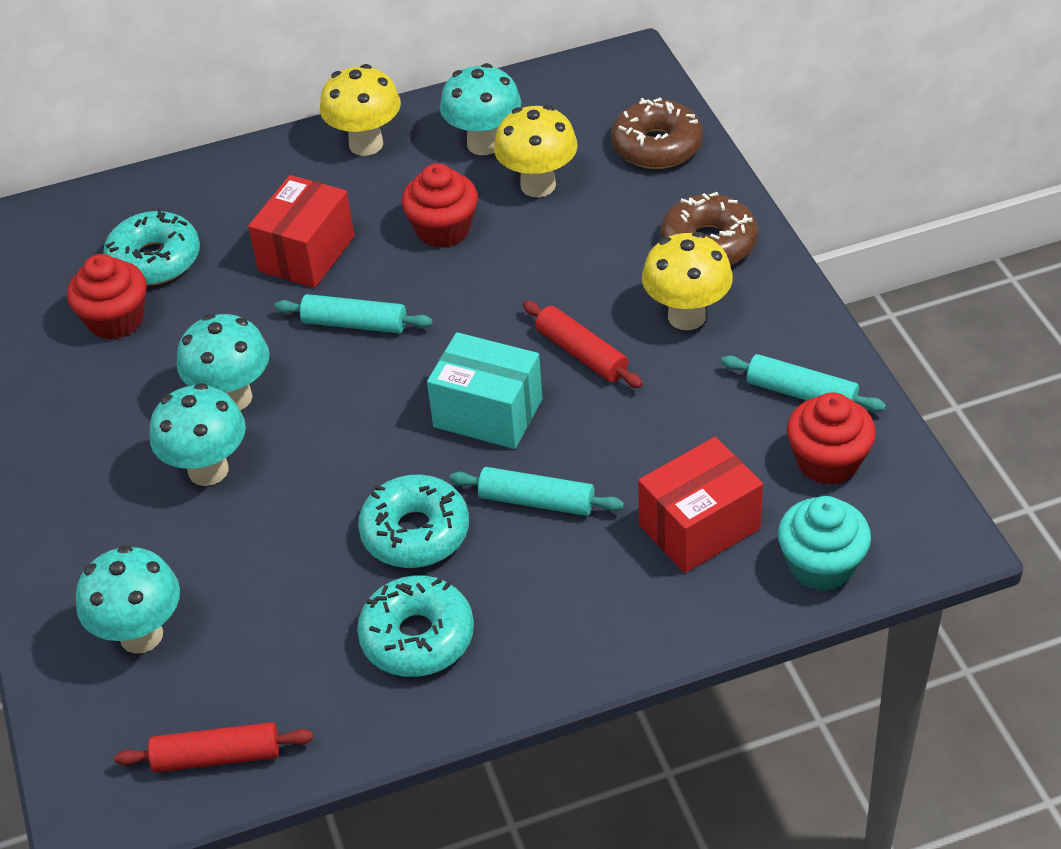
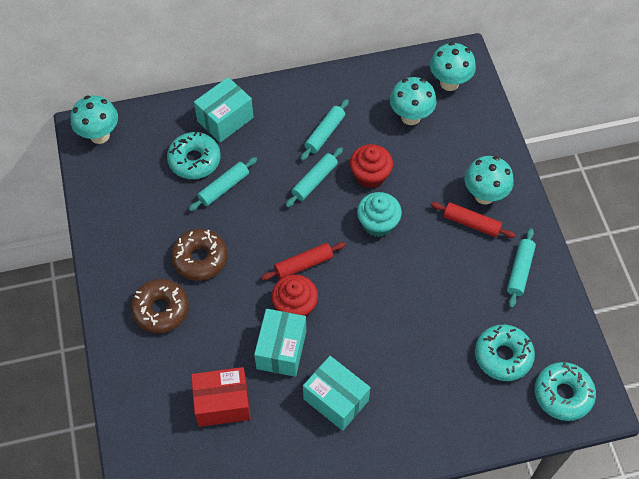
red box: 2 -> 1
red cupcake: 3 -> 2
turquoise box: 1 -> 3
turquoise rolling pin: 3 -> 4
yellow mushroom: 3 -> 0

